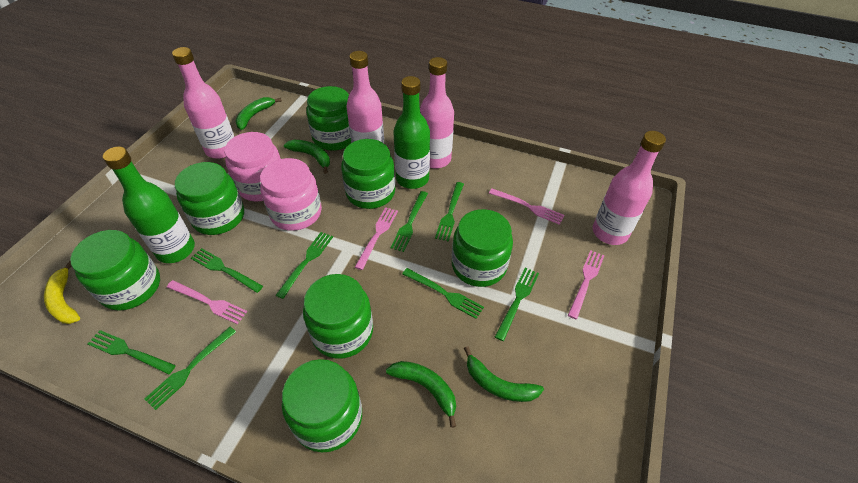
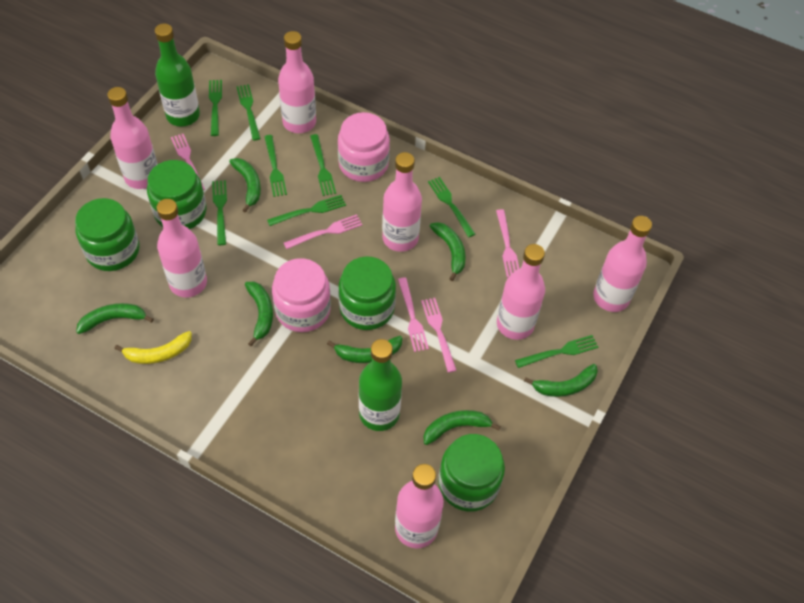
green banana: 4 -> 7
green jar: 7 -> 4
pink bottle: 4 -> 7
pink fork: 4 -> 5

